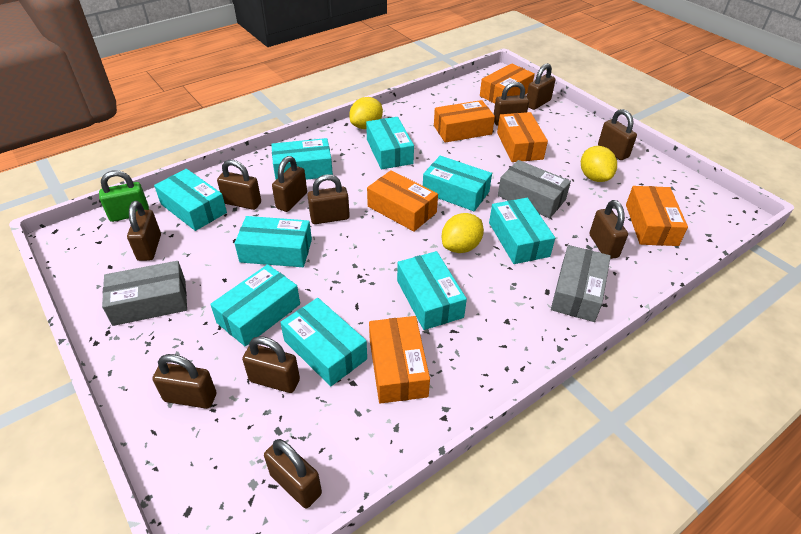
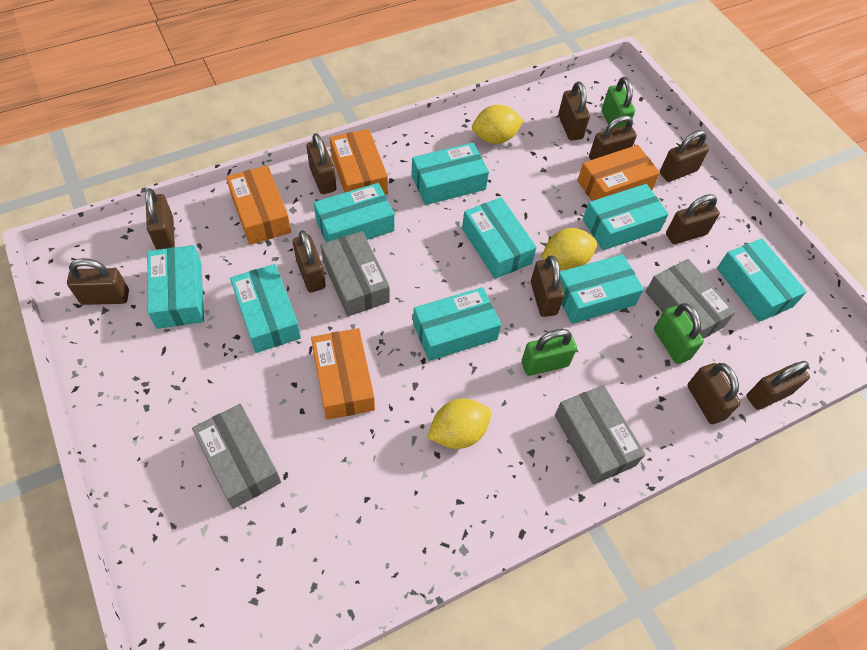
green padlock: 1 -> 3
grey box: 3 -> 4
orange box: 6 -> 4

